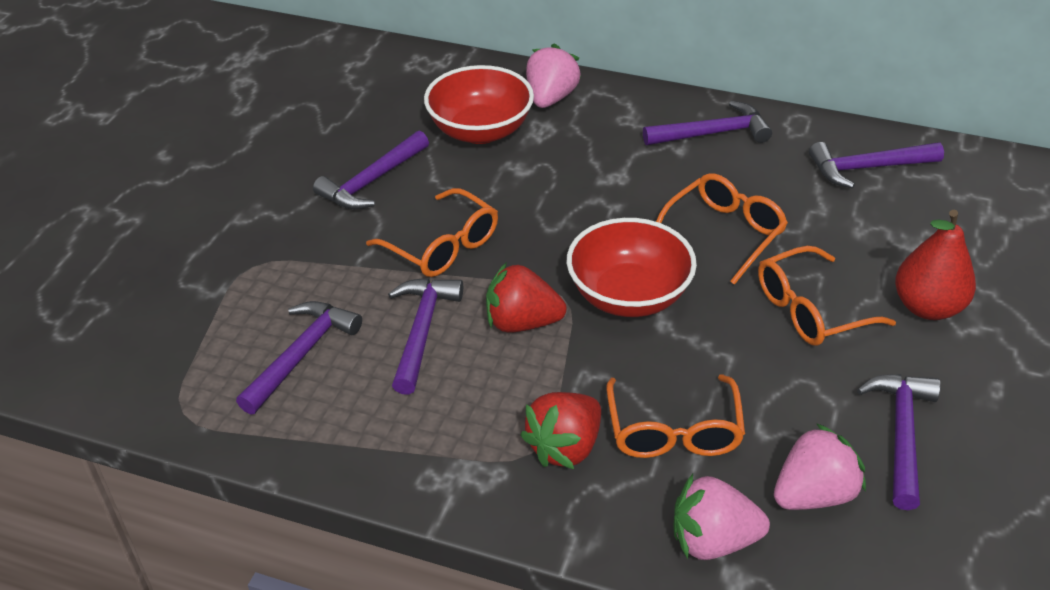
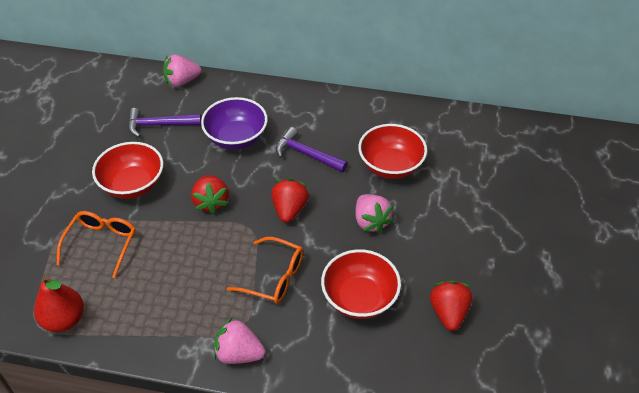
orange glasses: 4 -> 2
purple bowl: 0 -> 1
purple hammer: 6 -> 2
red bowl: 2 -> 3
red strawberry: 2 -> 3

